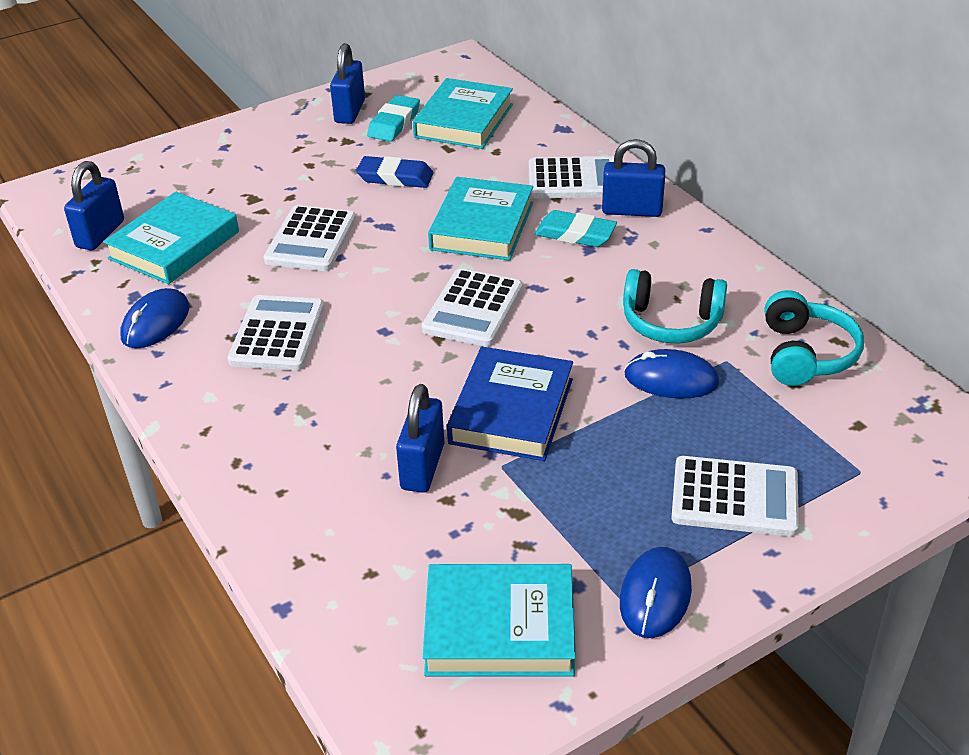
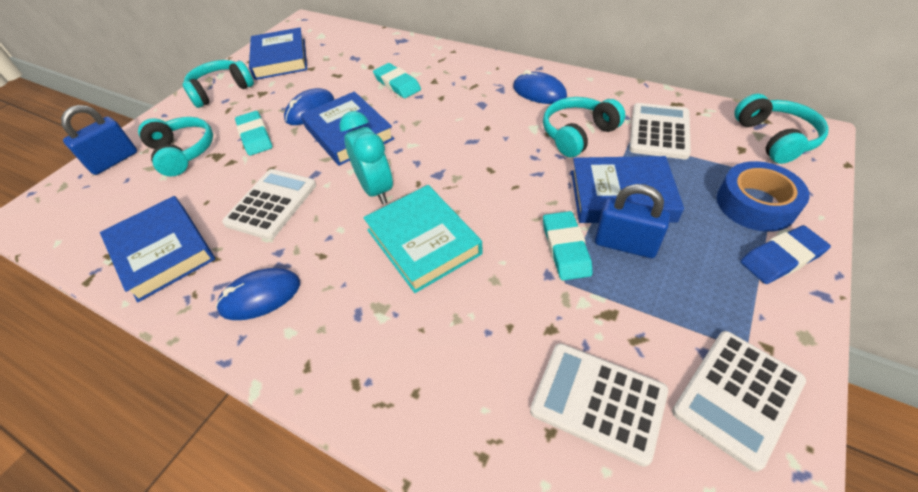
blue book: 1 -> 4
blue padlock: 4 -> 2
blue tape: 0 -> 1
turquoise book: 4 -> 1
turquoise clock: 0 -> 1
turquoise eraser: 2 -> 3
turquoise headphones: 2 -> 4
white calculator: 5 -> 4

